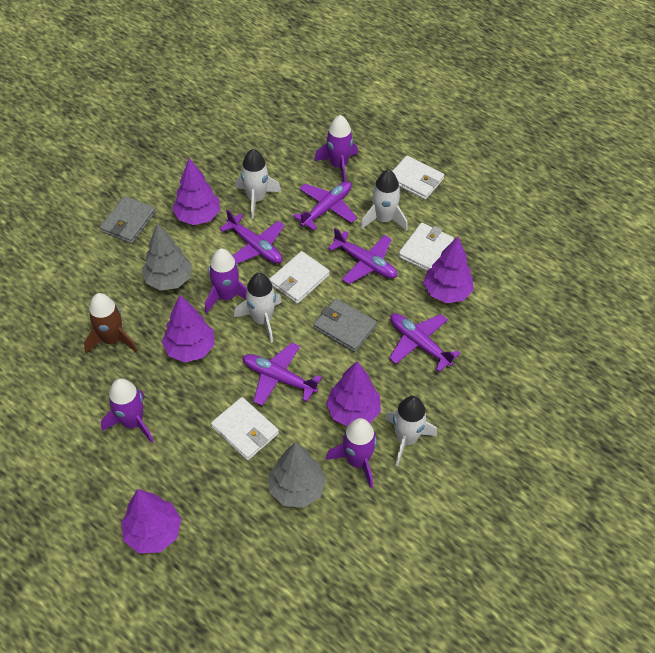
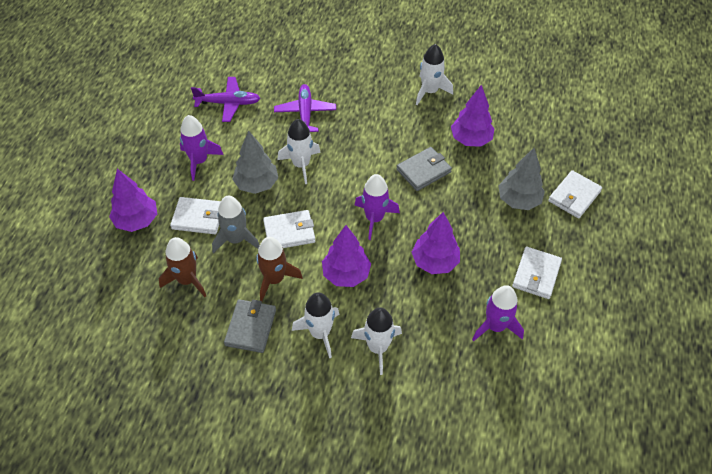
brown rocket: 1 -> 2
grey rocket: 0 -> 1
purple plane: 5 -> 2
purple rocket: 4 -> 3
purple tree: 5 -> 4

